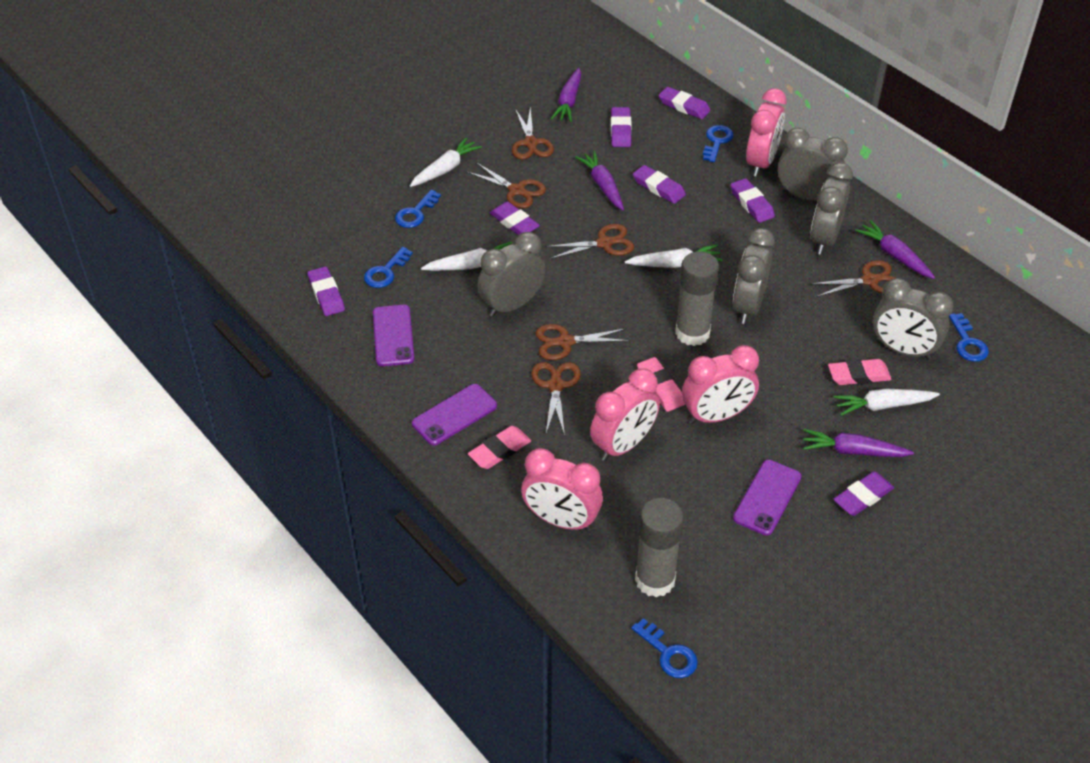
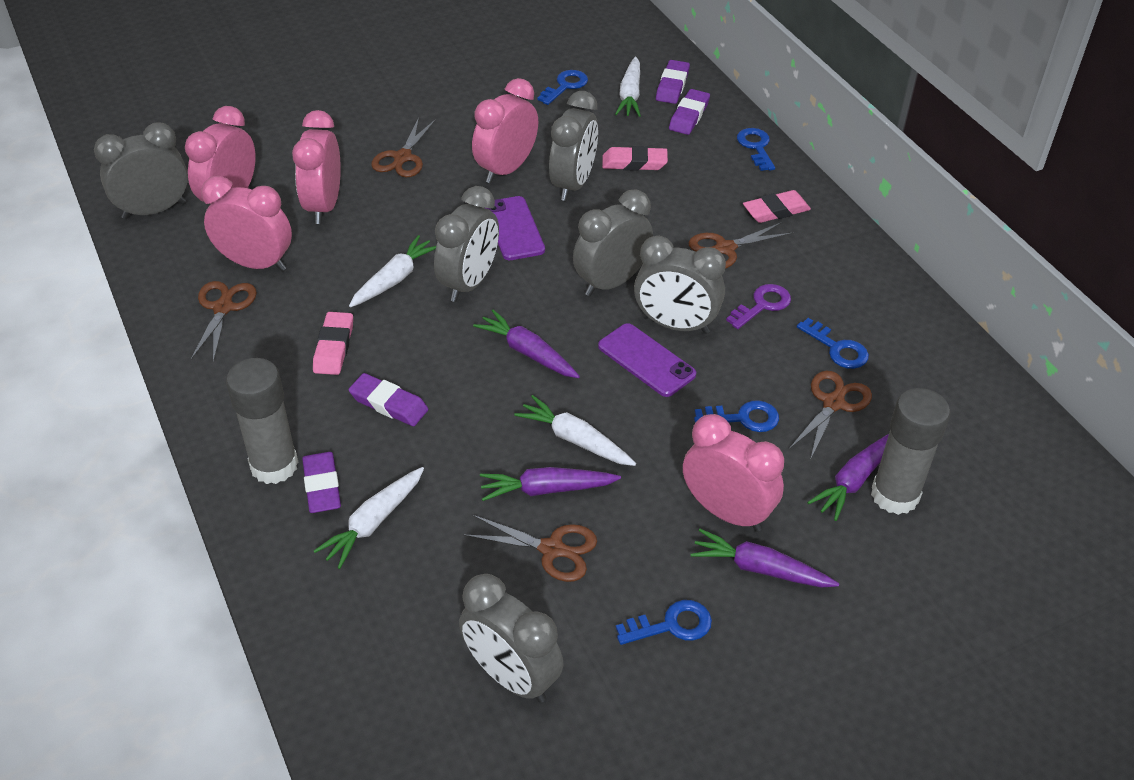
brown scissors: 6 -> 5
grey clock: 5 -> 6
pink clock: 4 -> 5
purple eraser: 7 -> 4
purple key: 0 -> 1
purple phone: 3 -> 2

